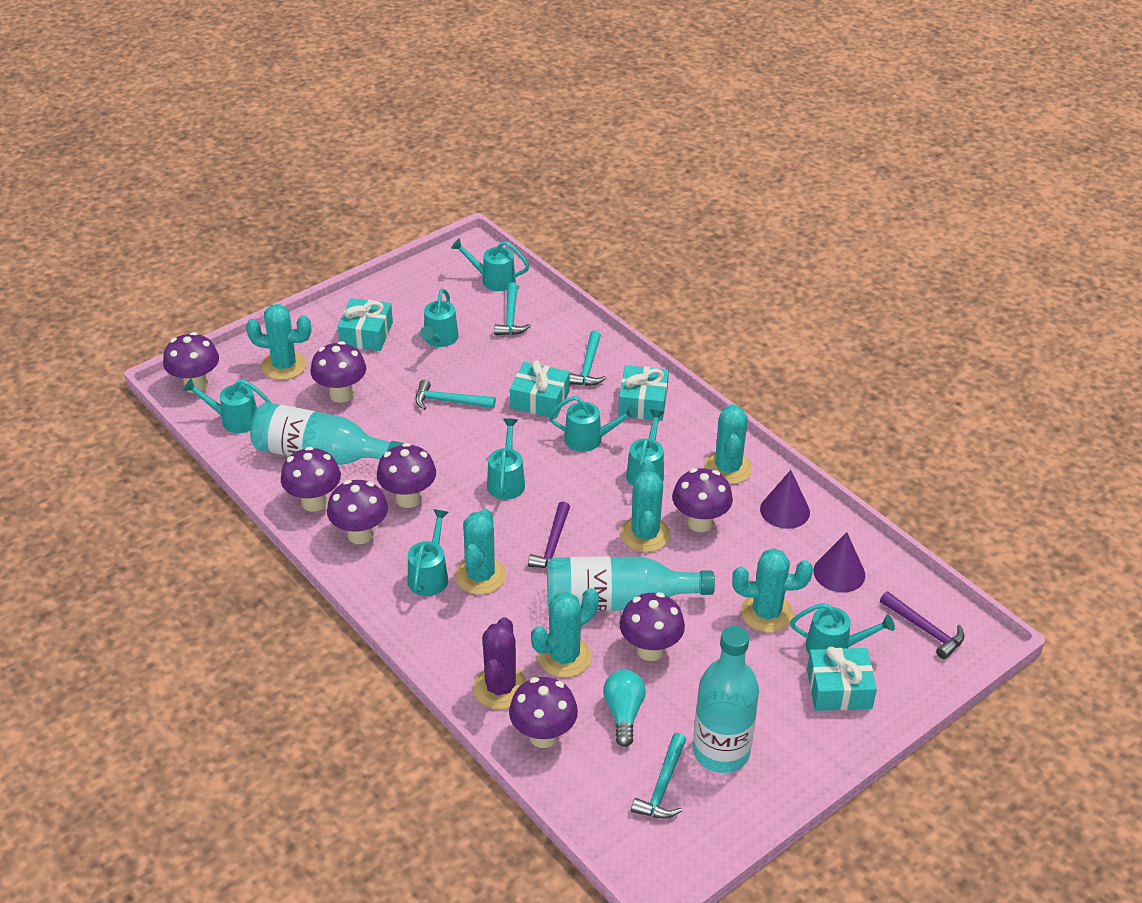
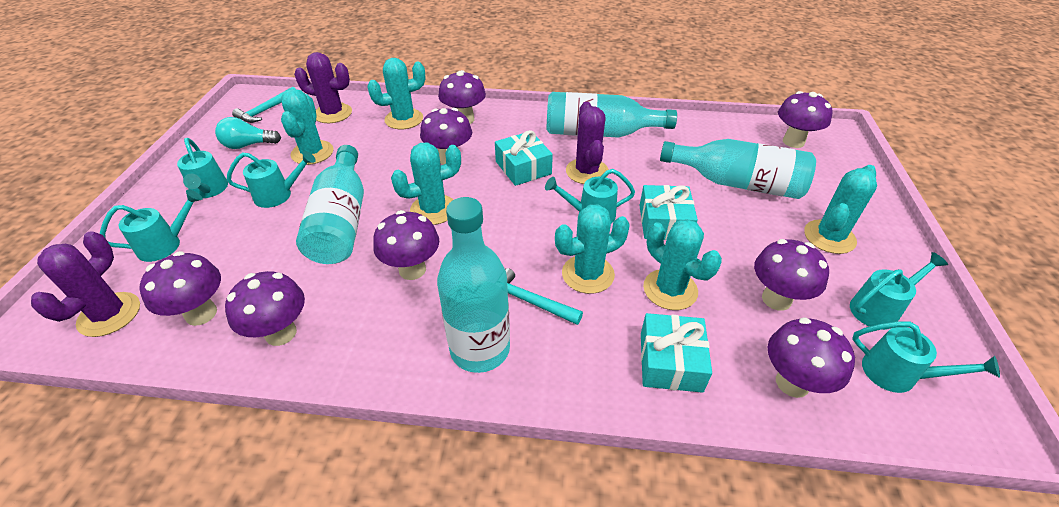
purple cactus: 1 -> 3
purple cone: 2 -> 0
purple hammer: 2 -> 0
turquoise bottle: 3 -> 4
turquoise gift: 4 -> 3
turquoise hammer: 4 -> 2
turquoise watering can: 8 -> 6

